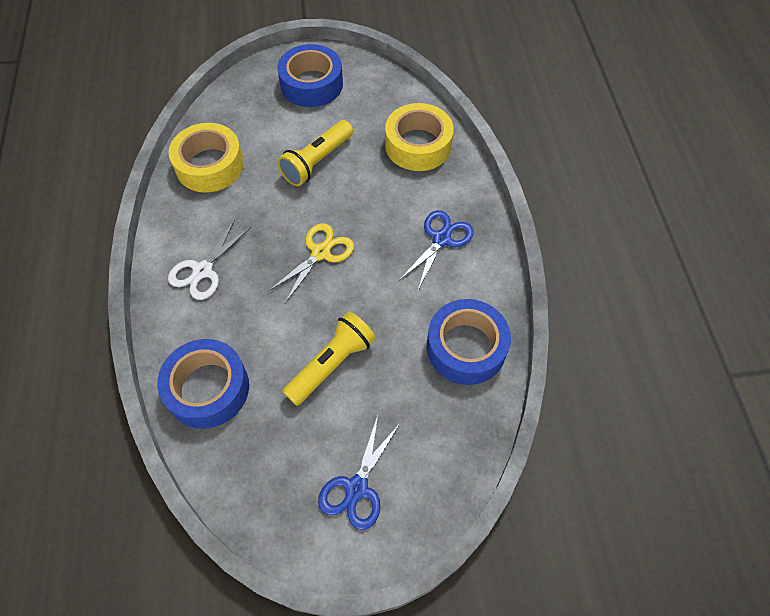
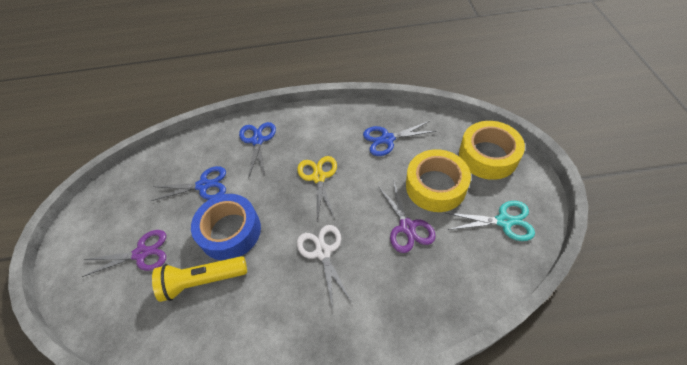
blue scissors: 2 -> 3
blue tape: 3 -> 1
purple scissors: 0 -> 2
turquoise scissors: 0 -> 1
yellow flashlight: 2 -> 1

